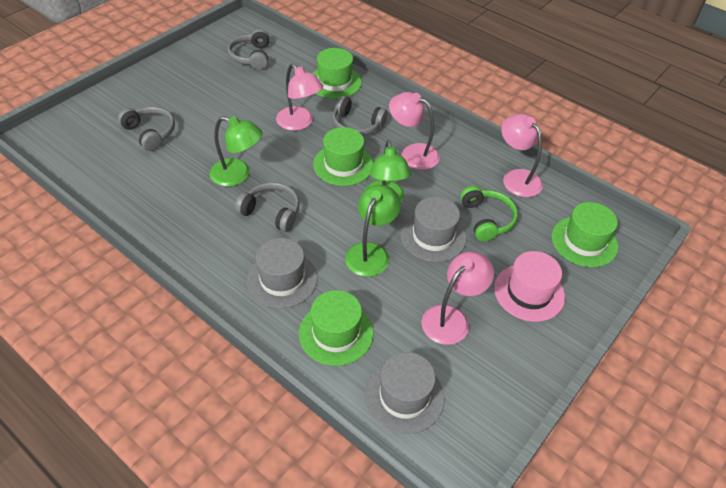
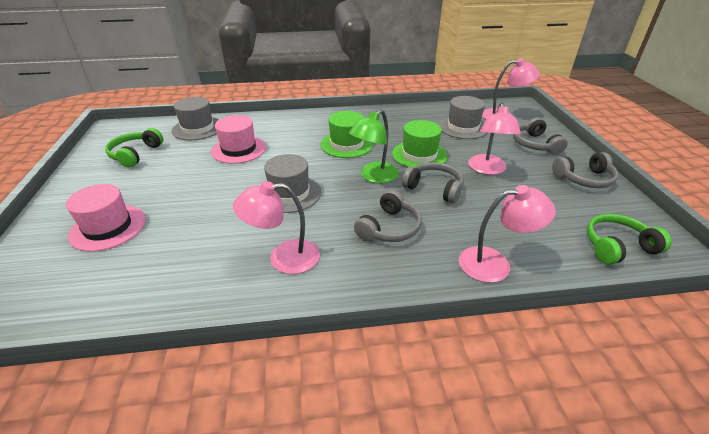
green hat: 4 -> 2
green headphones: 1 -> 2
green lamp: 3 -> 1
pink hat: 1 -> 2

